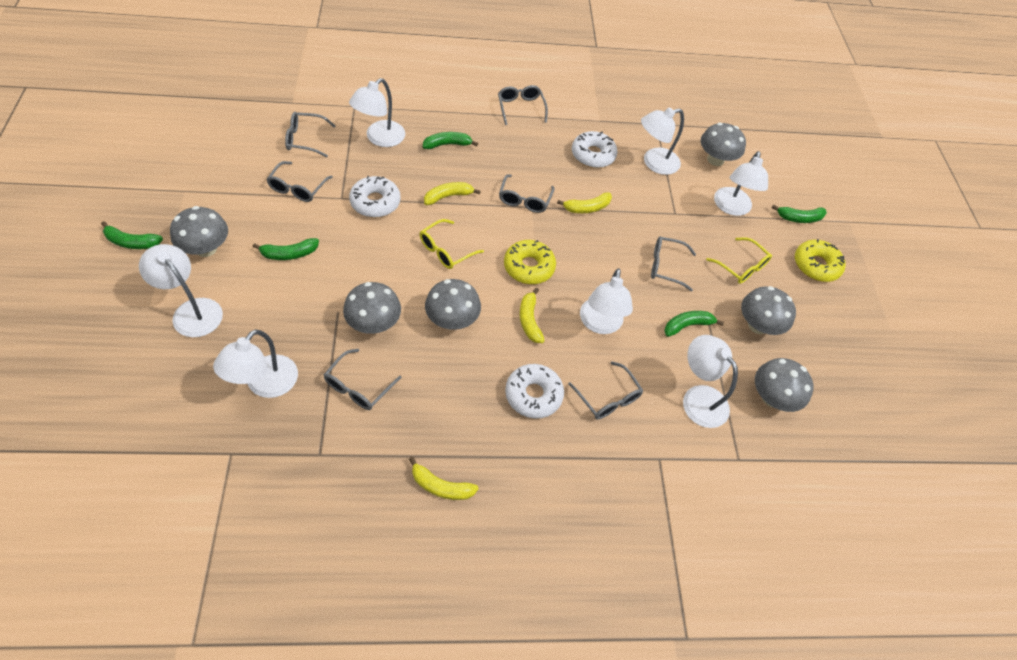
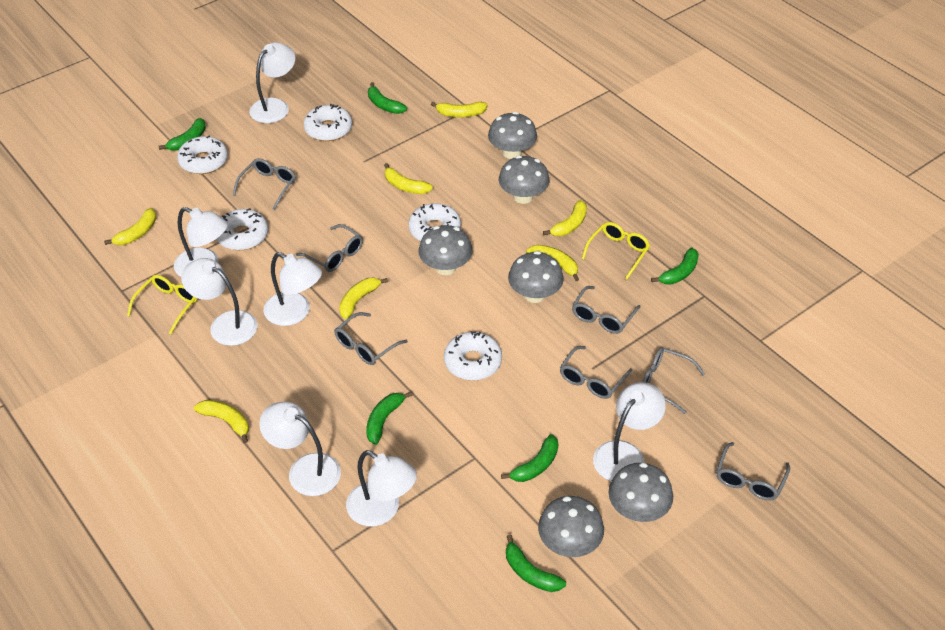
green banana: 5 -> 6
white donut: 3 -> 5
yellow banana: 4 -> 7
yellow donut: 2 -> 0

